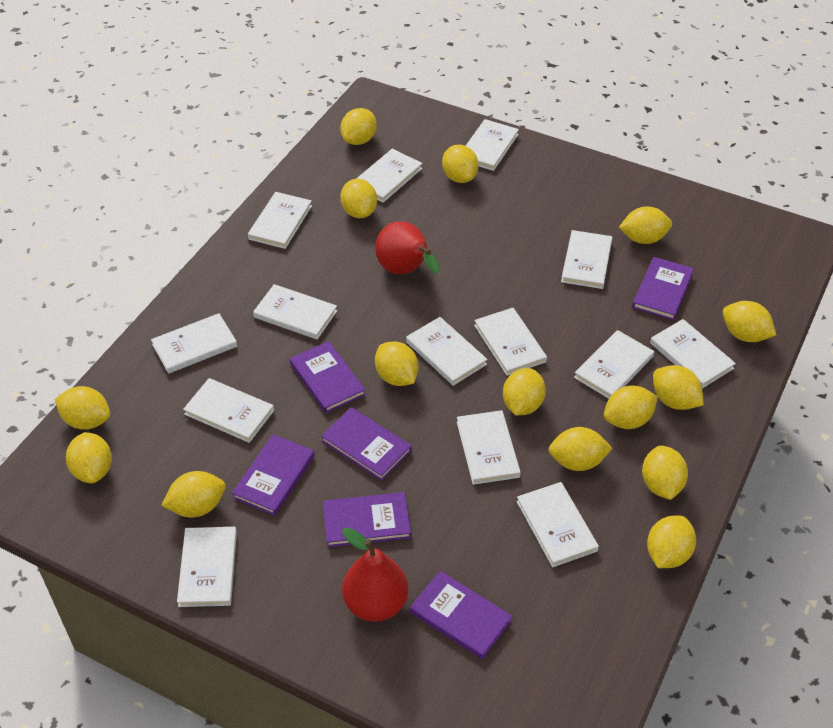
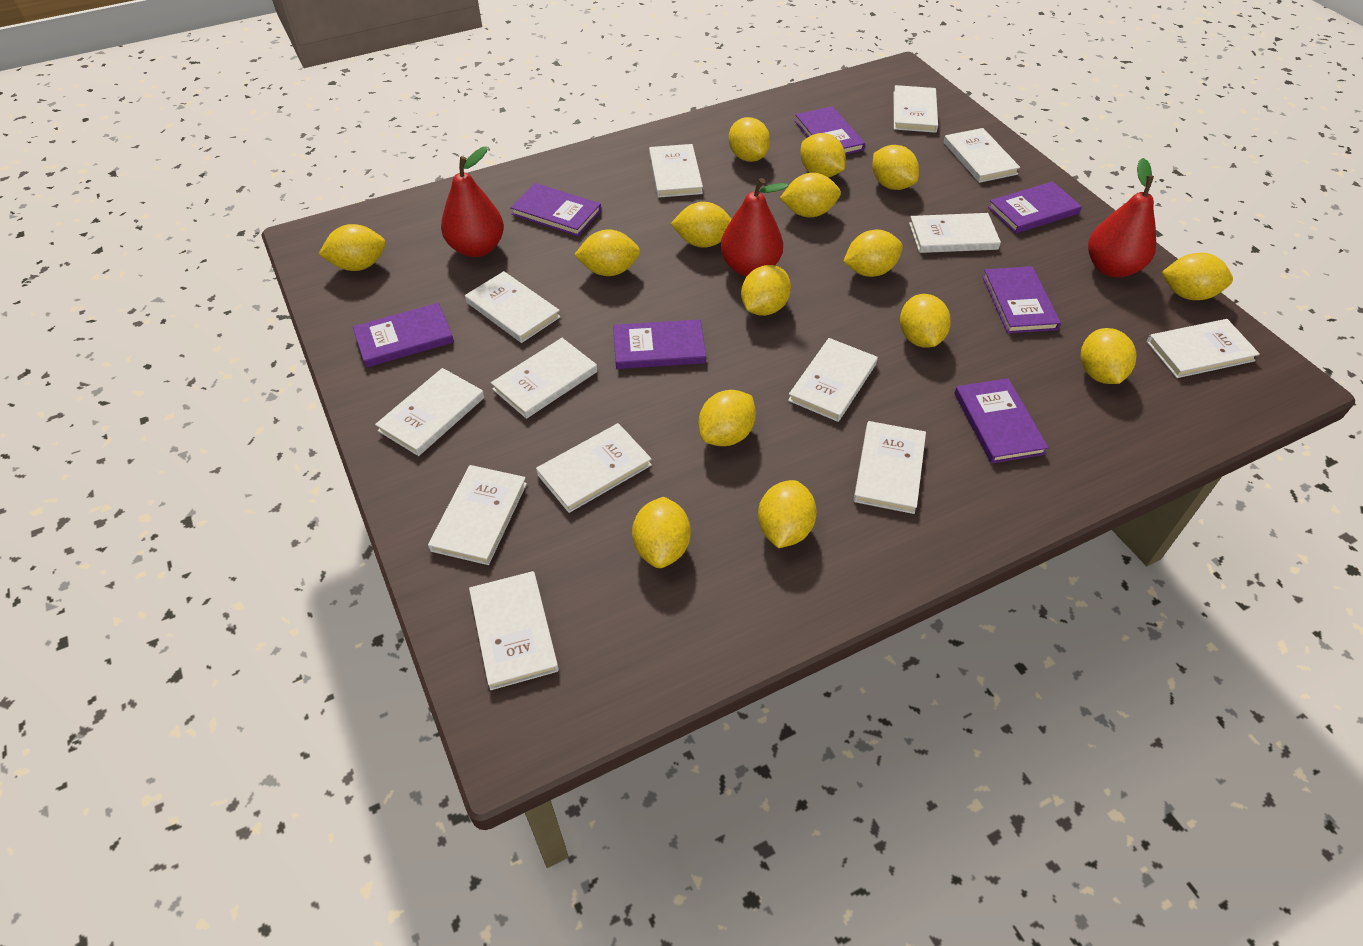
purple book: 6 -> 7
red pear: 2 -> 3
white book: 14 -> 13

